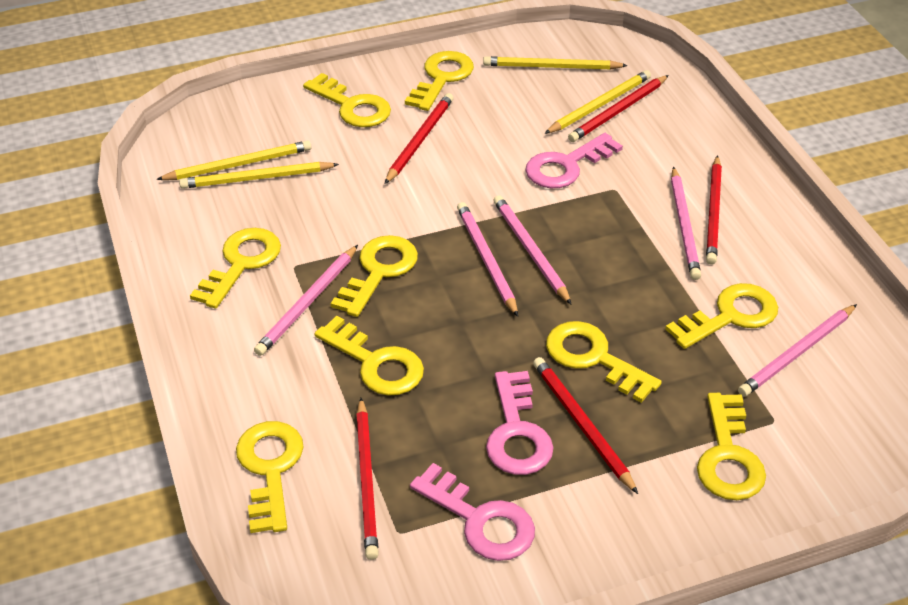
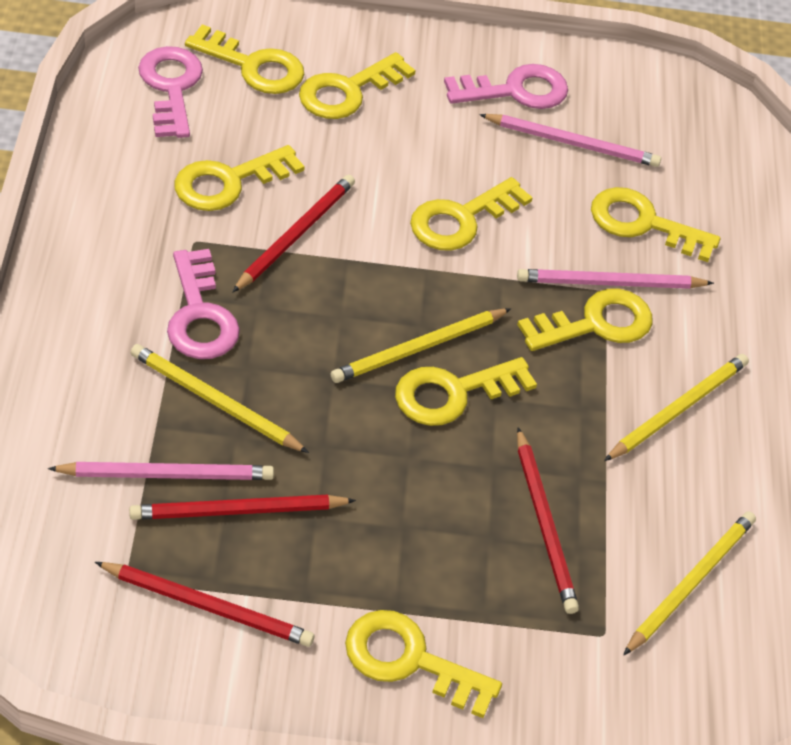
pink pencil: 5 -> 3
red pencil: 5 -> 4
yellow key: 9 -> 8

